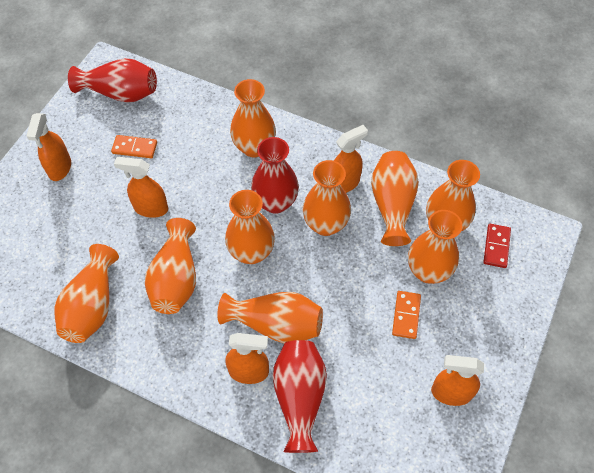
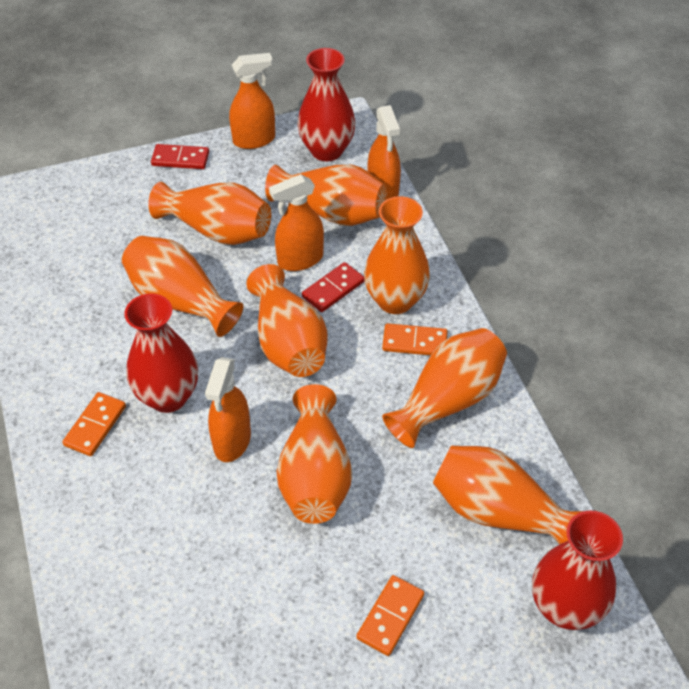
orange domino: 2 -> 3
orange spray bottle: 5 -> 4
orange vase: 9 -> 8
red domino: 1 -> 2

